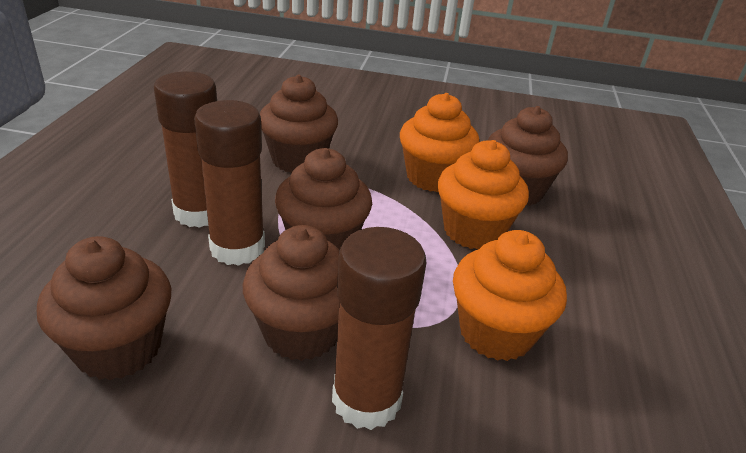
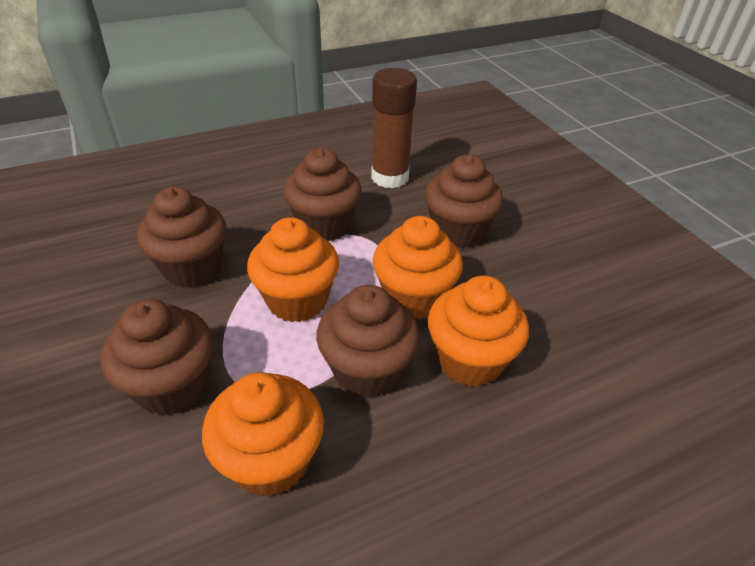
brown glue stick: 3 -> 1
orange cupcake: 3 -> 4

